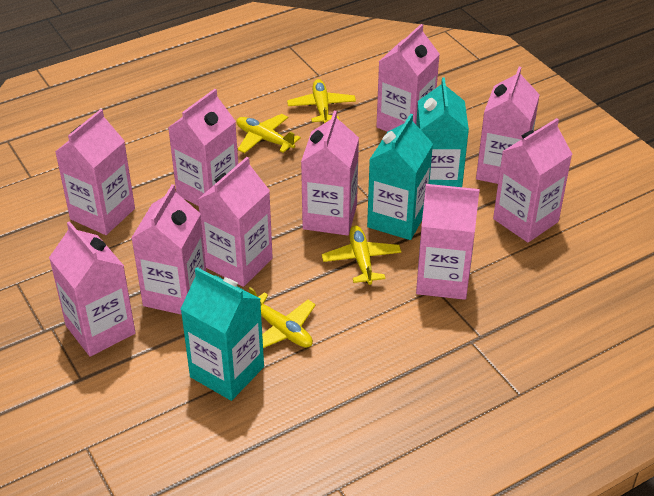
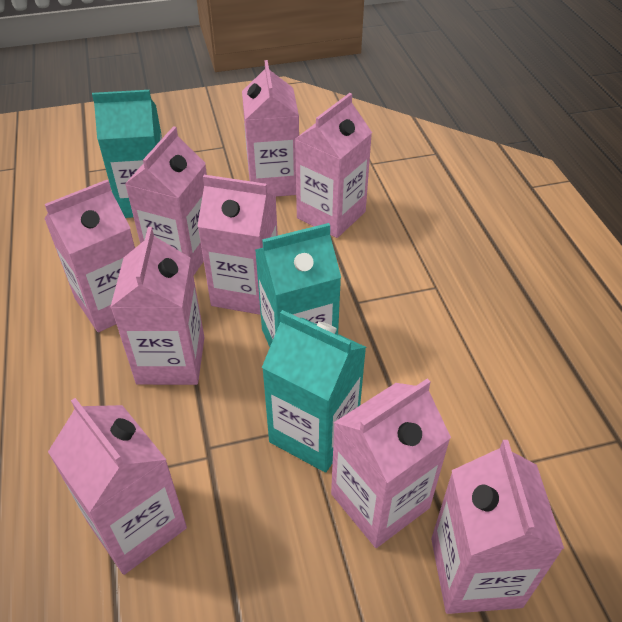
pink carton: 10 -> 9
yellow plane: 4 -> 0

